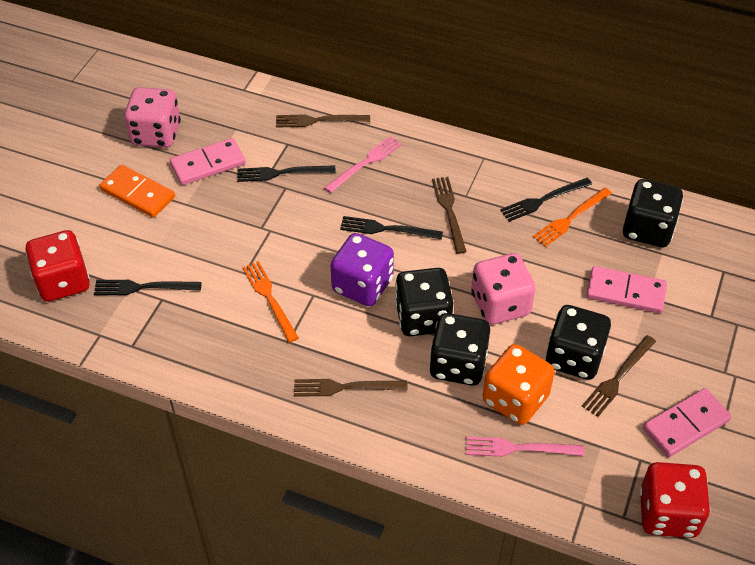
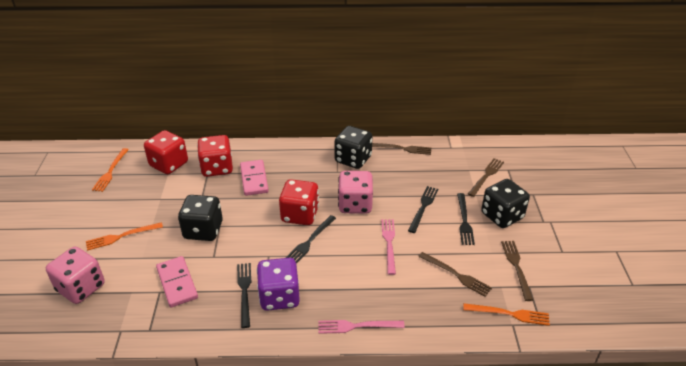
black dice: 4 -> 3
orange dice: 1 -> 0
orange domino: 1 -> 0
orange fork: 2 -> 3
pink domino: 3 -> 2
red dice: 2 -> 3

